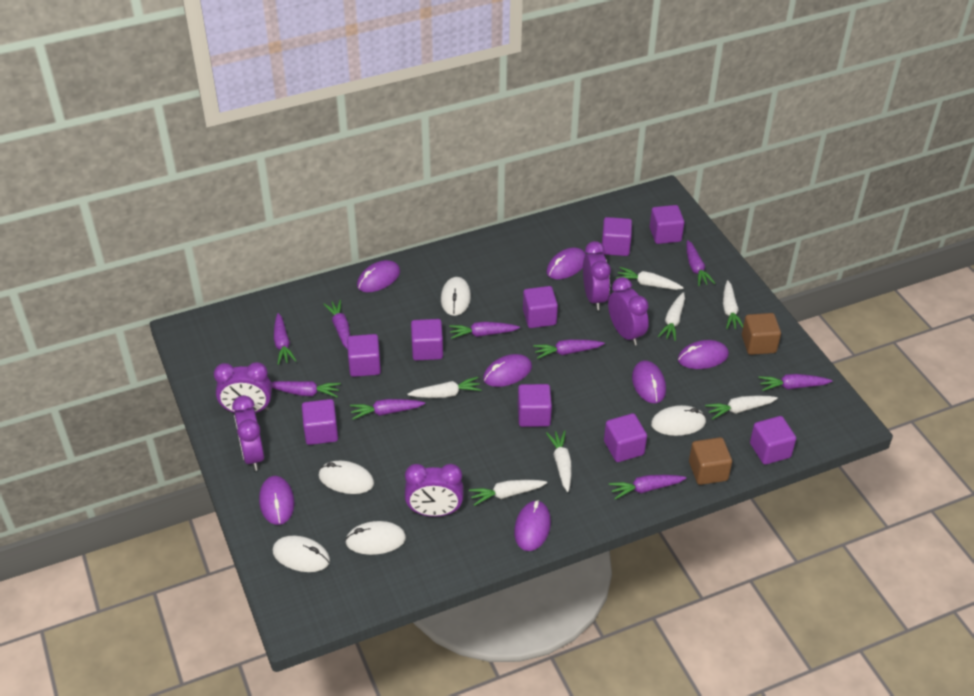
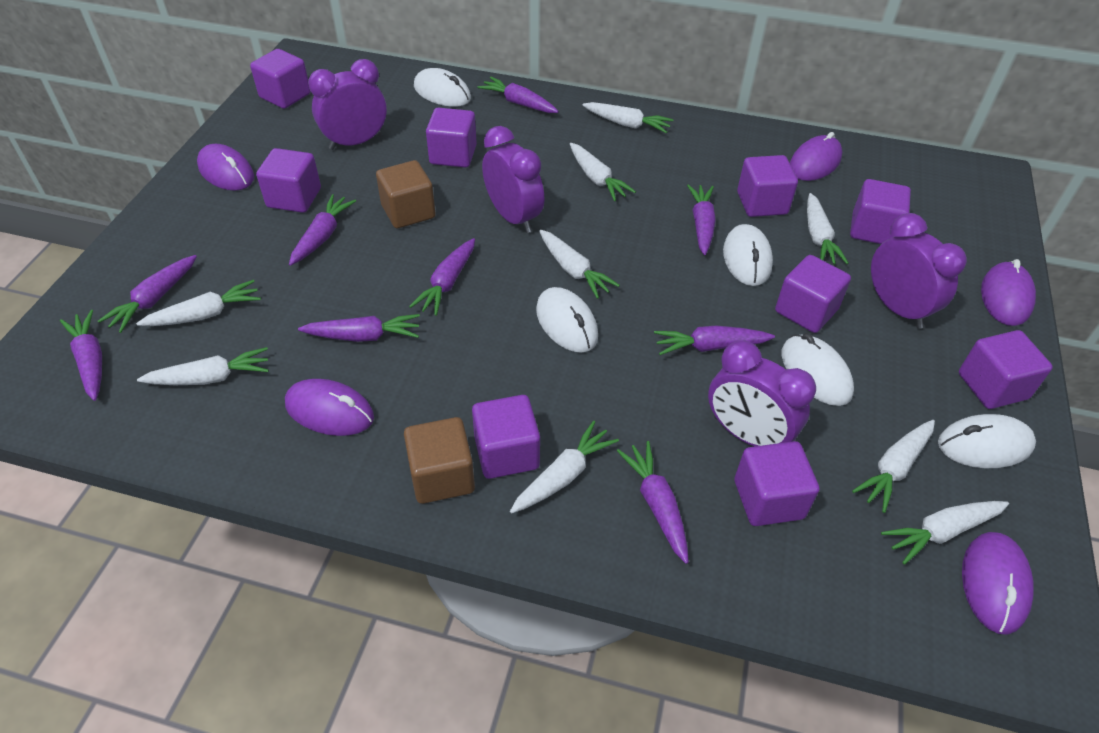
purple clock: 5 -> 4
purple mouse: 7 -> 5
white carrot: 7 -> 9

